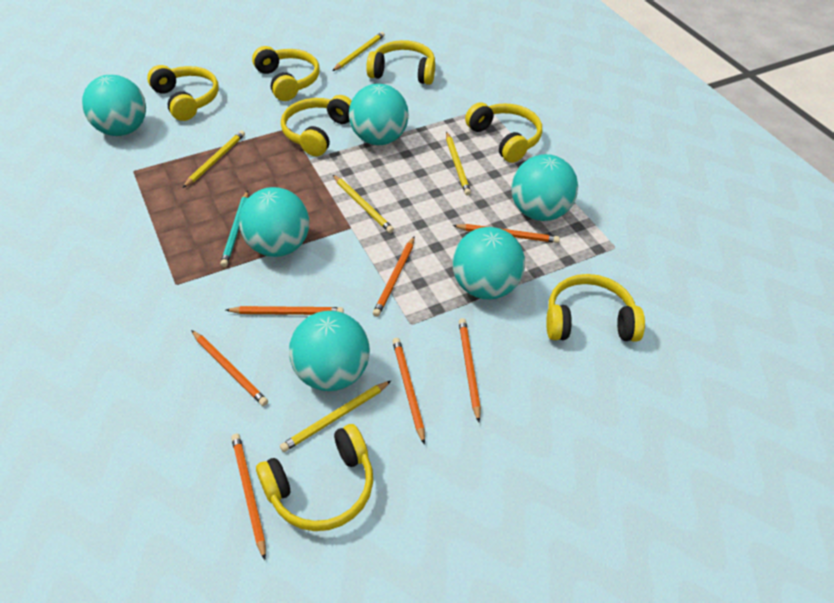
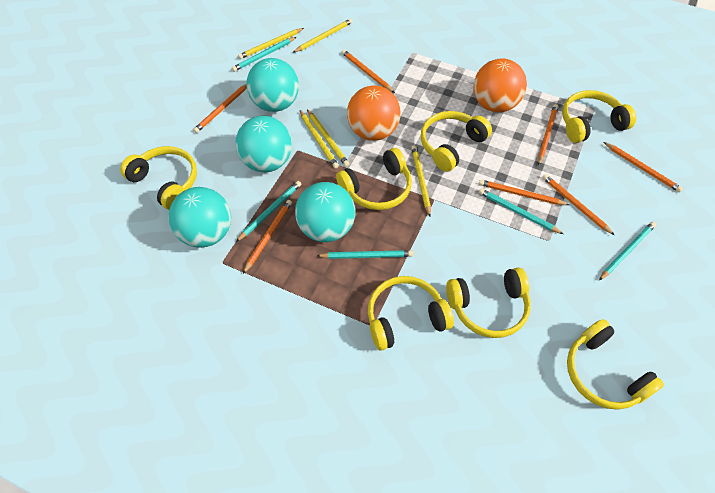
orange ball: 0 -> 2
turquoise ball: 6 -> 4
turquoise pencil: 1 -> 5

